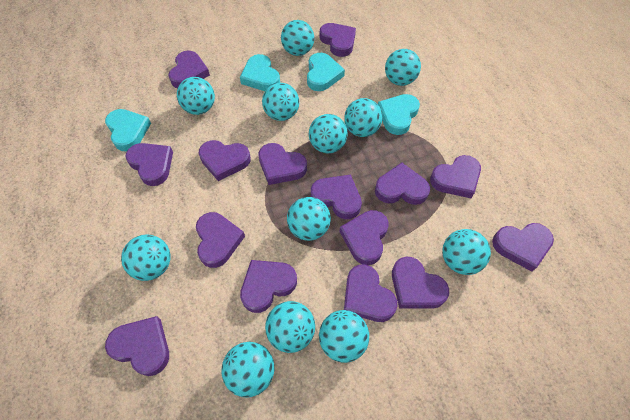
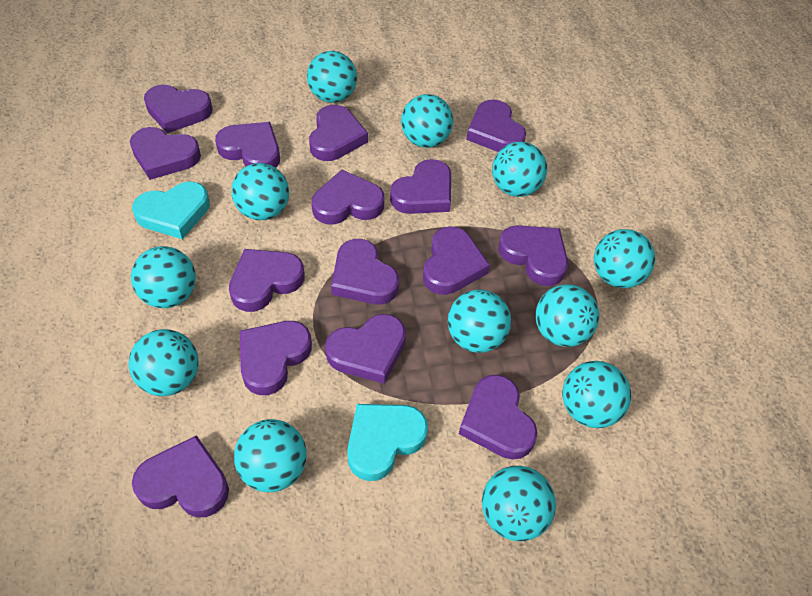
turquoise heart: 4 -> 2

